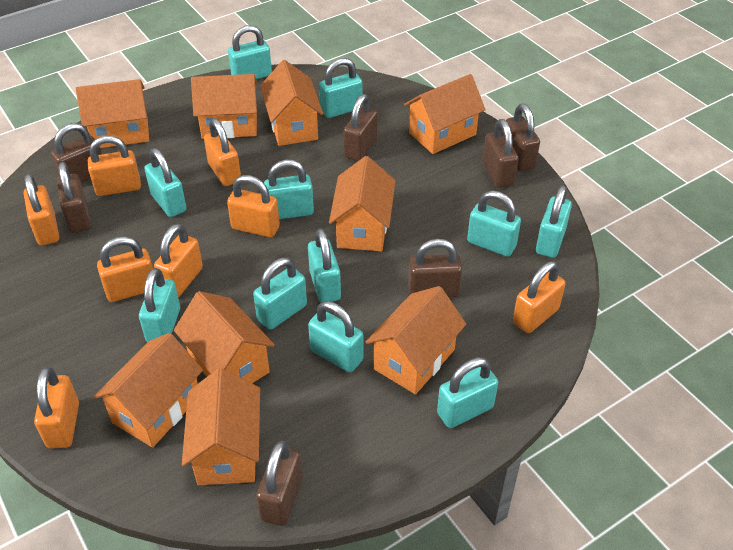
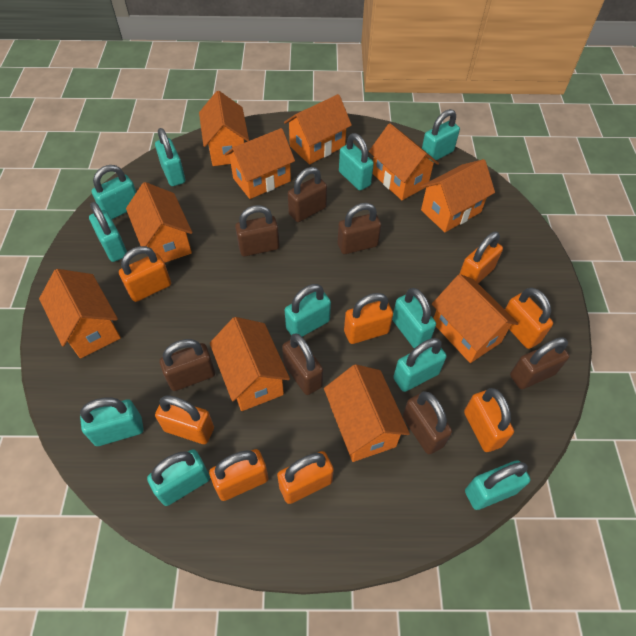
orange house: 9 -> 10

